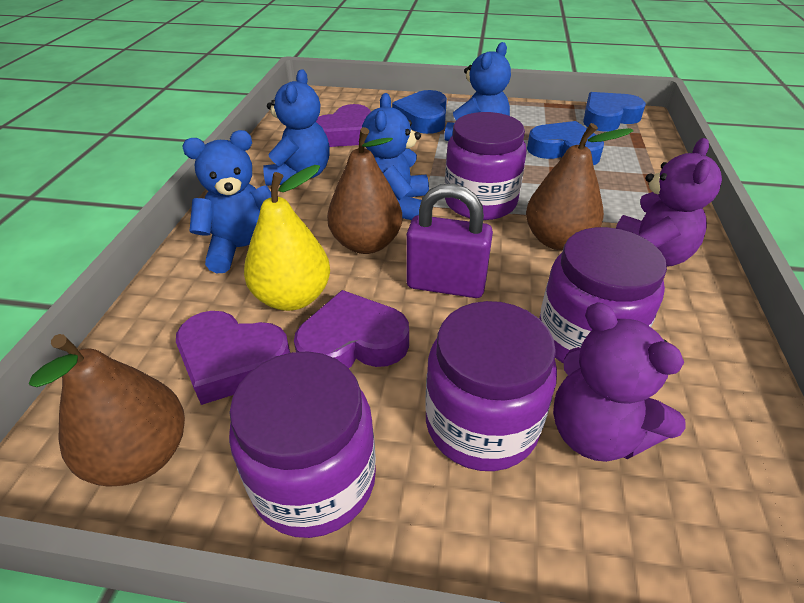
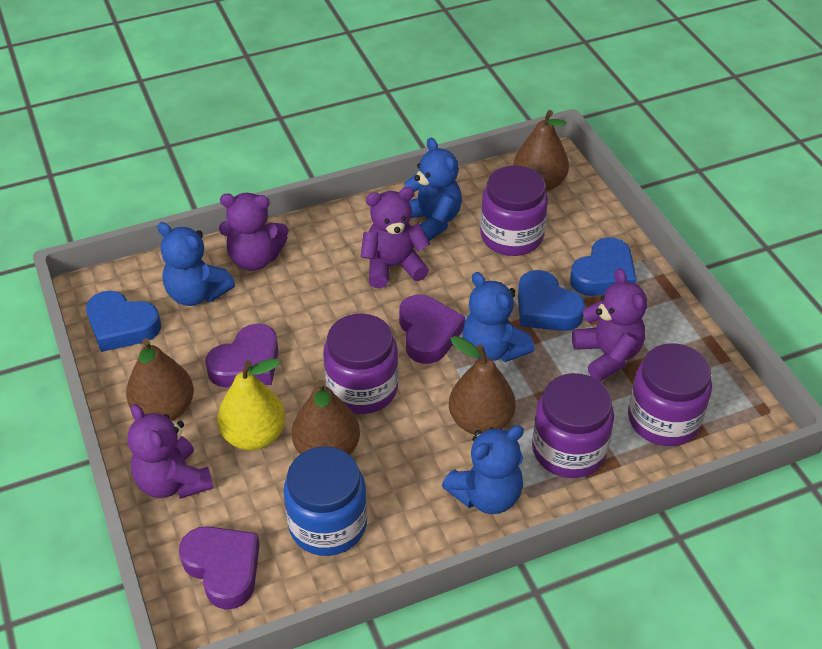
blue jar: 0 -> 1
brown pear: 3 -> 4
purple padlock: 1 -> 0
purple teddy bear: 2 -> 4

